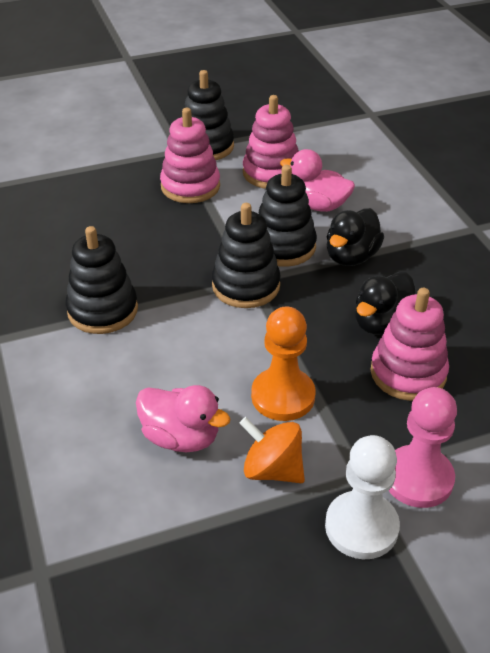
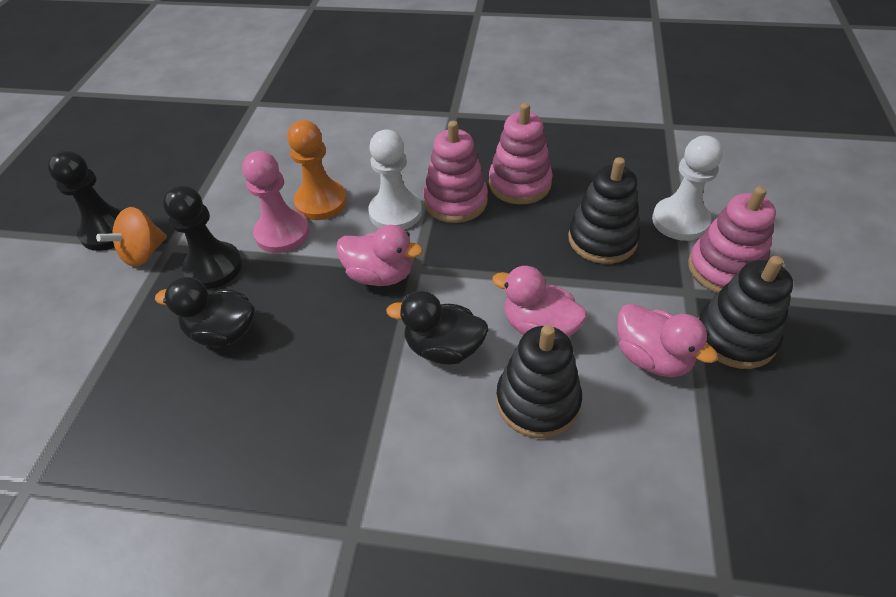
black pawn: 0 -> 2
black stacking toy: 4 -> 3
pink duck: 2 -> 3
white pawn: 1 -> 2

